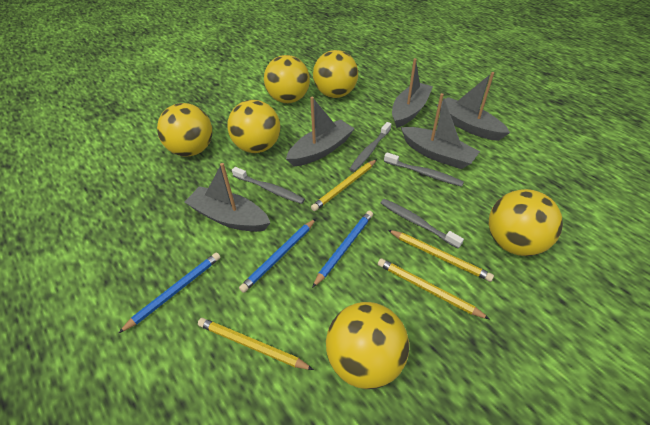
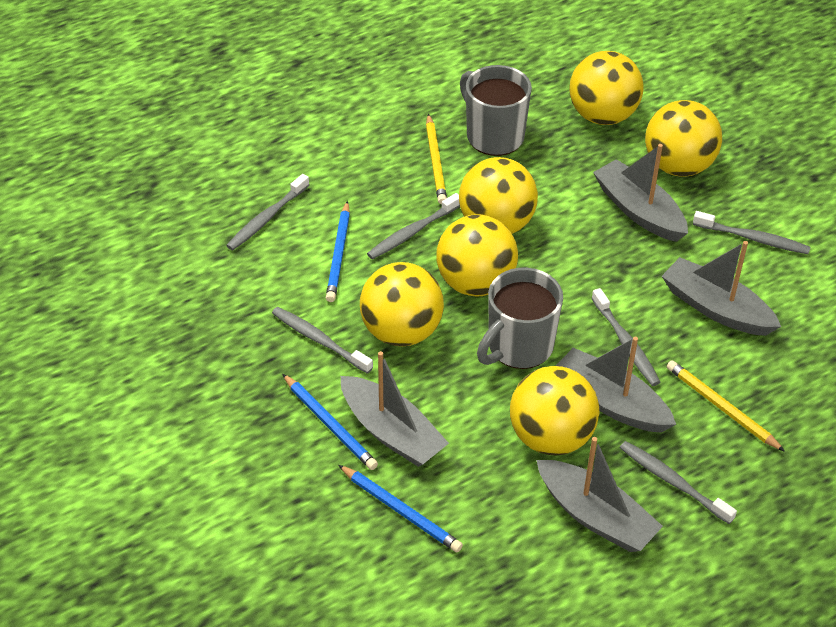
grey mug: 0 -> 2
grey toothbrush: 4 -> 6
yellow pencil: 4 -> 2

